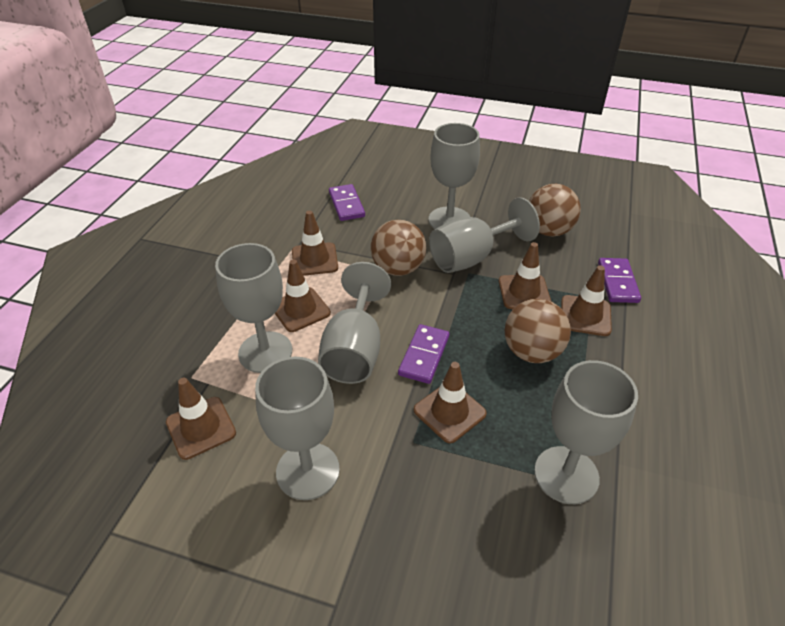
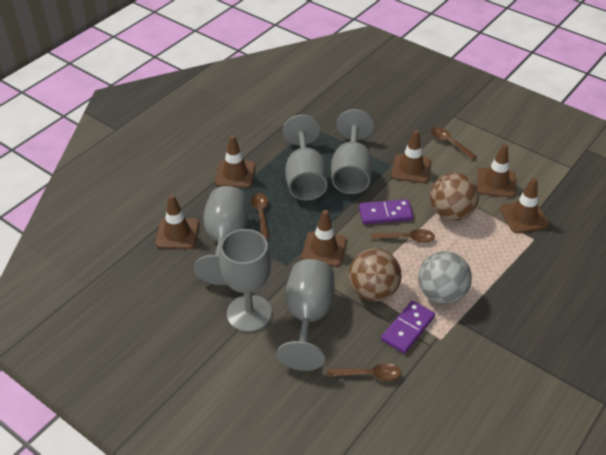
brown ball: 3 -> 2
brown spoon: 0 -> 4
grey ball: 0 -> 1
grey goblet: 6 -> 5
purple domino: 3 -> 2

